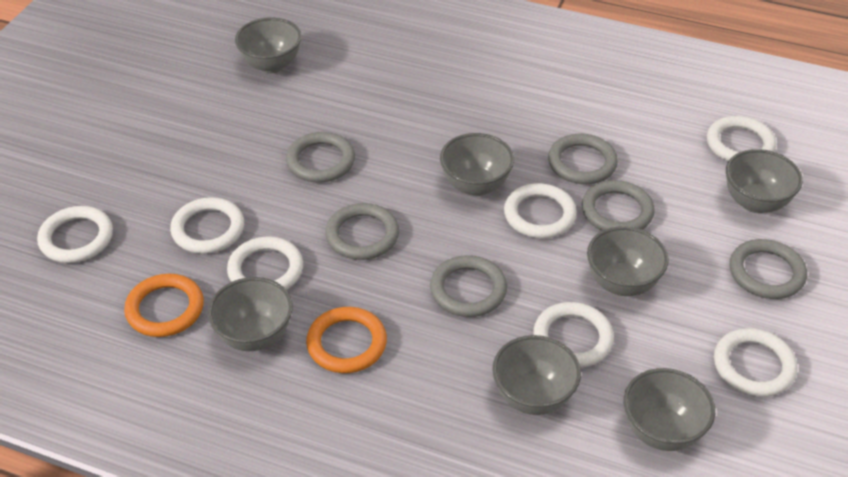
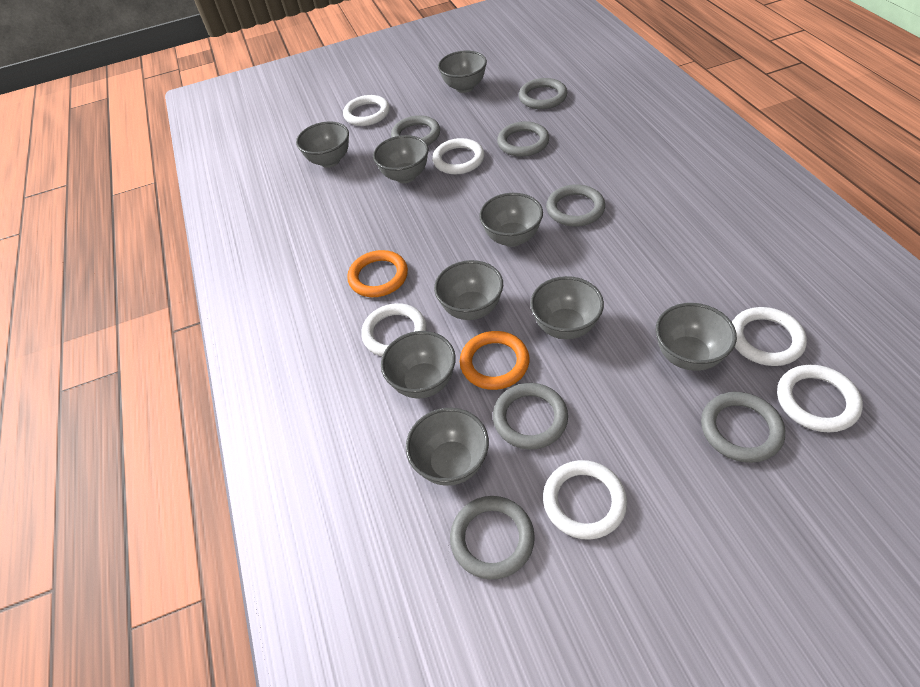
grey bowl: 7 -> 9
grey ring: 6 -> 7
white ring: 7 -> 6

